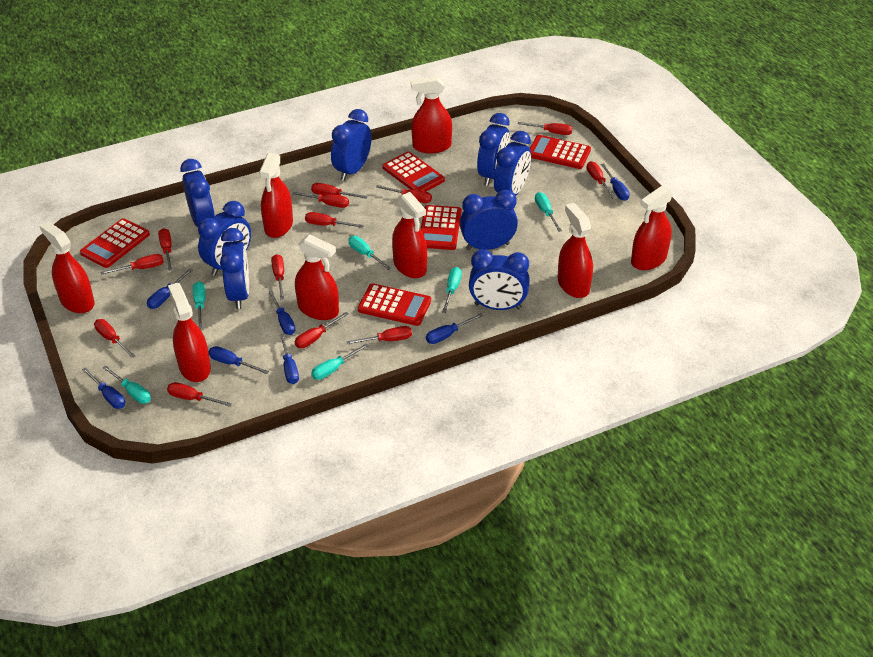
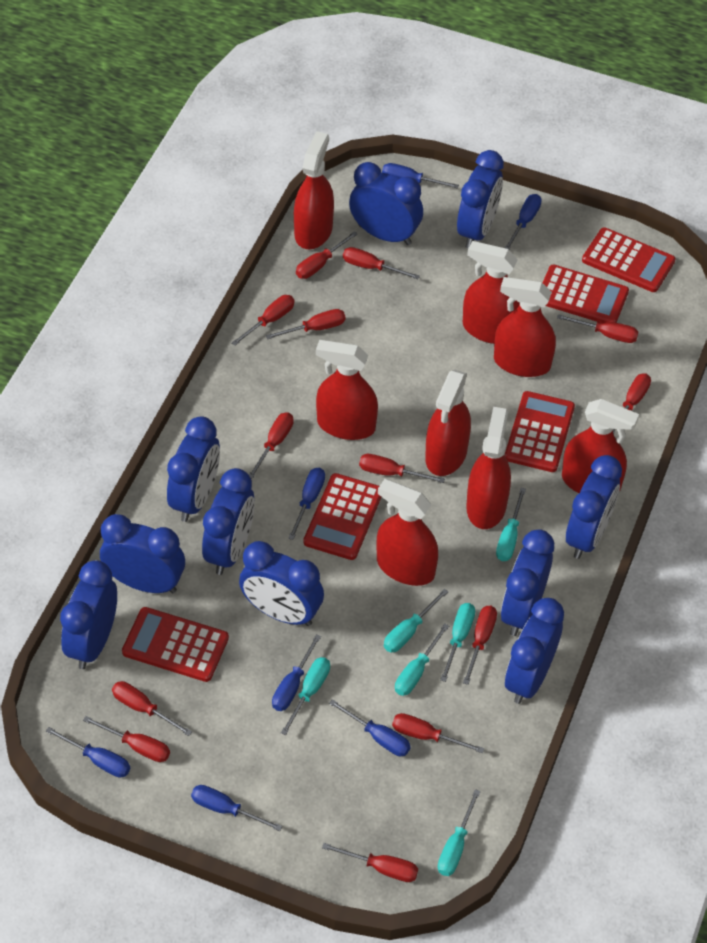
blue clock: 8 -> 10

